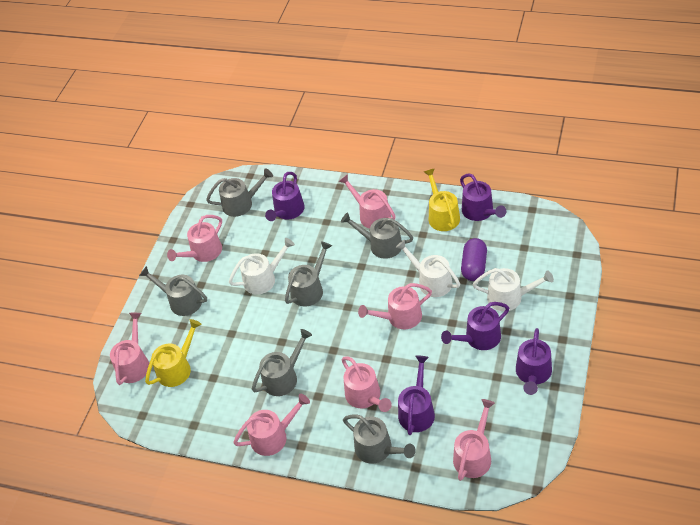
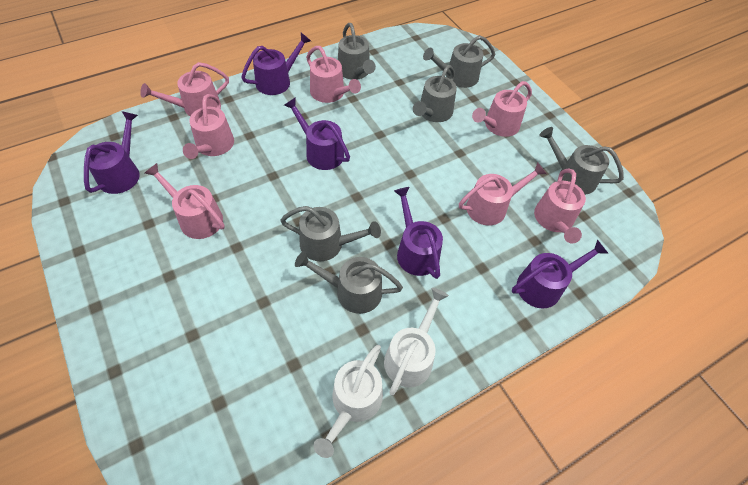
purple capsule: 1 -> 0
white watering can: 3 -> 2
yellow watering can: 2 -> 0

